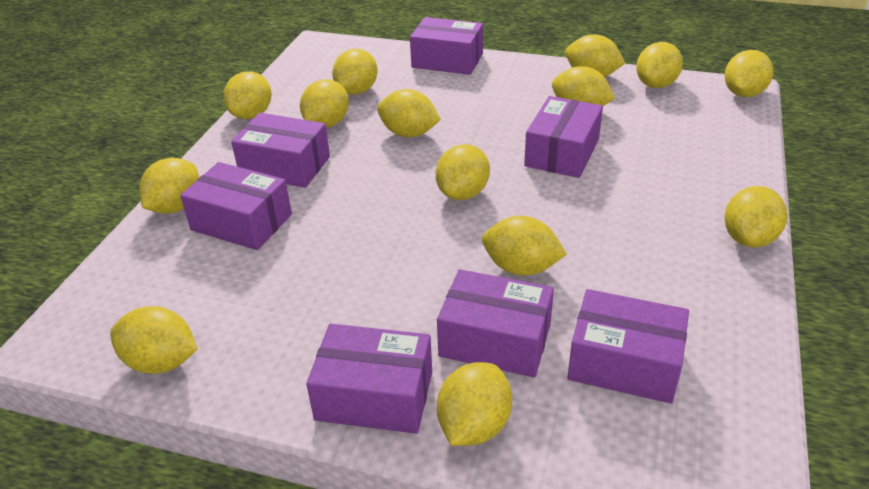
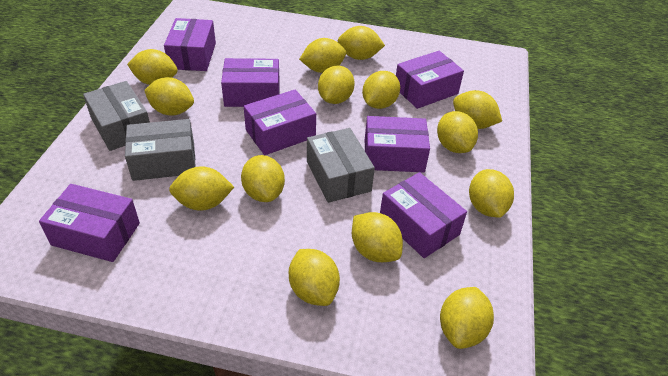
grey box: 0 -> 3

